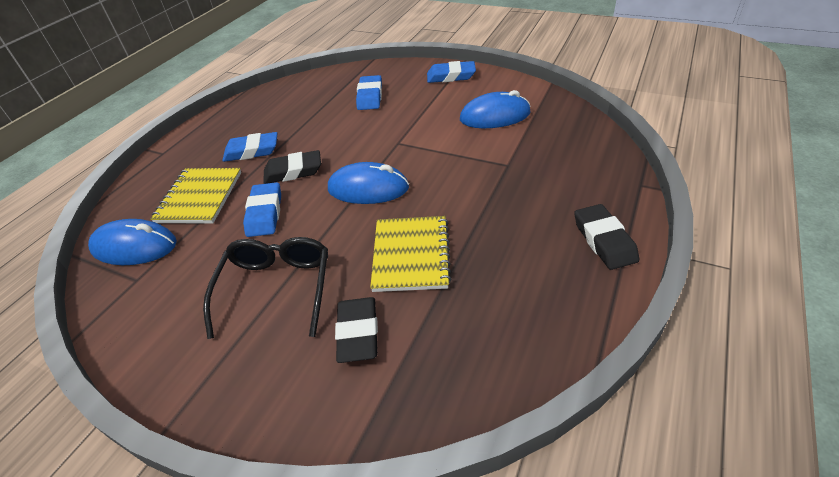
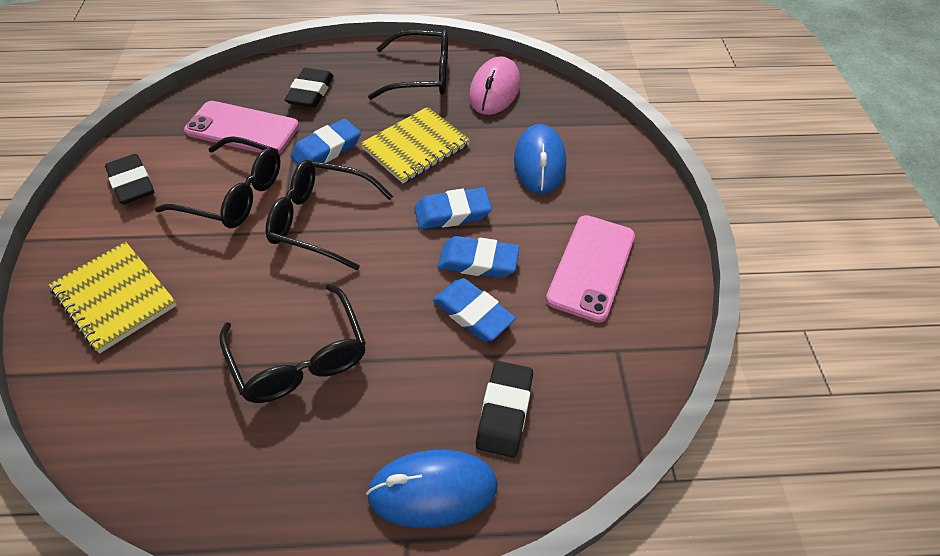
black glasses: 1 -> 4
blue mouse: 3 -> 2
pink mouse: 0 -> 1
pink phone: 0 -> 2

